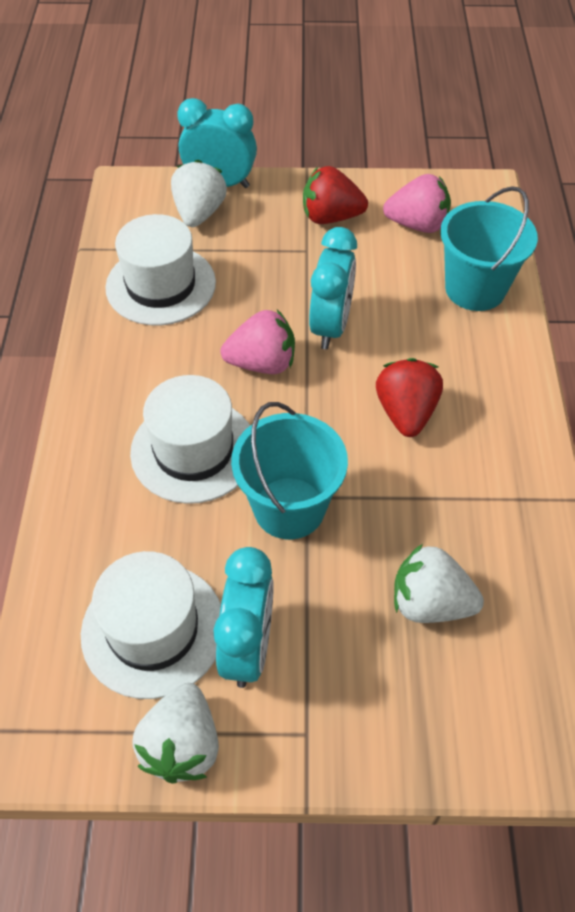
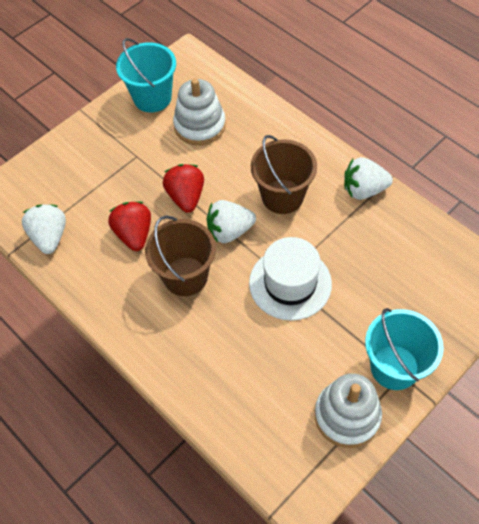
brown bucket: 0 -> 2
pink strawberry: 2 -> 0
turquoise clock: 3 -> 0
white hat: 3 -> 1
white stacking toy: 0 -> 2

